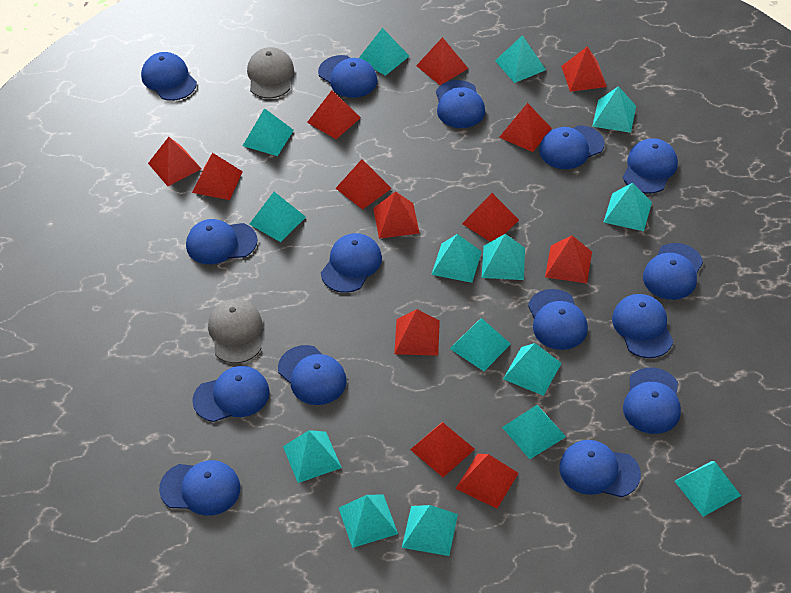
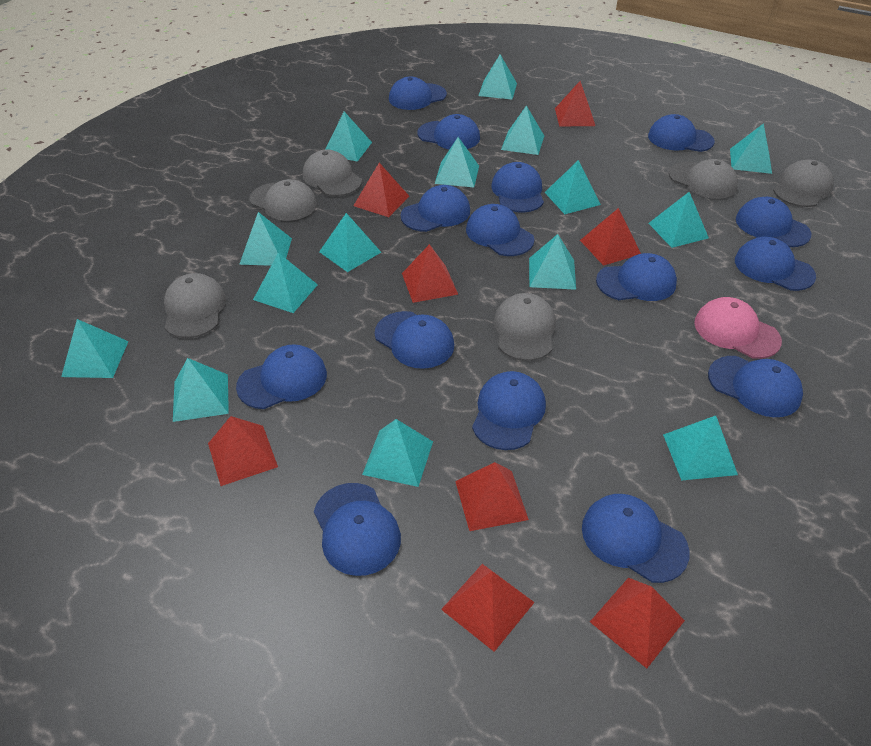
grey cap: 2 -> 6
pink cap: 0 -> 1
red pyramid: 13 -> 8

